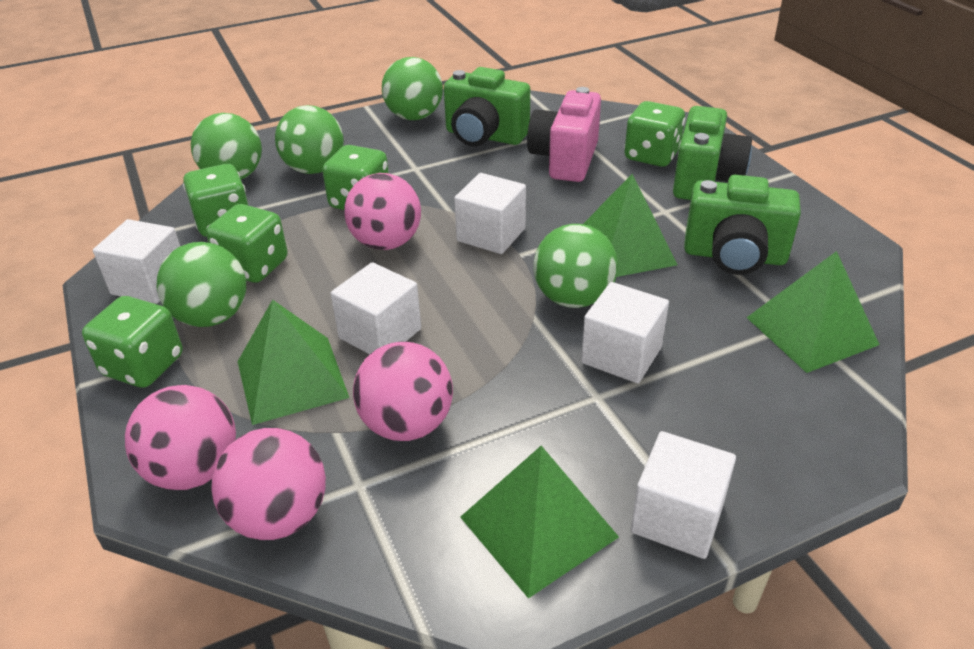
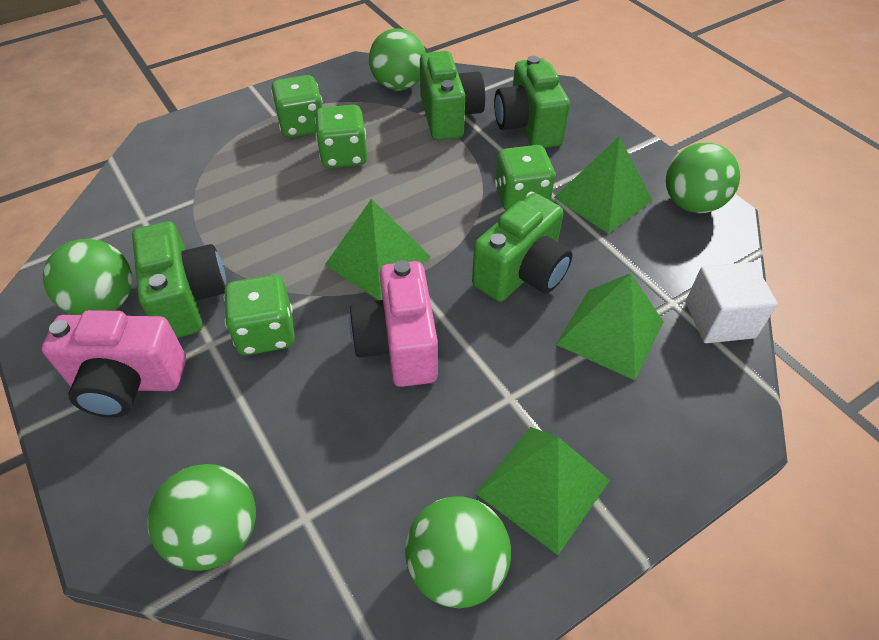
green camera: 3 -> 4
green dice: 5 -> 4
pink ball: 4 -> 0
pink camera: 1 -> 2
white cube: 5 -> 1

